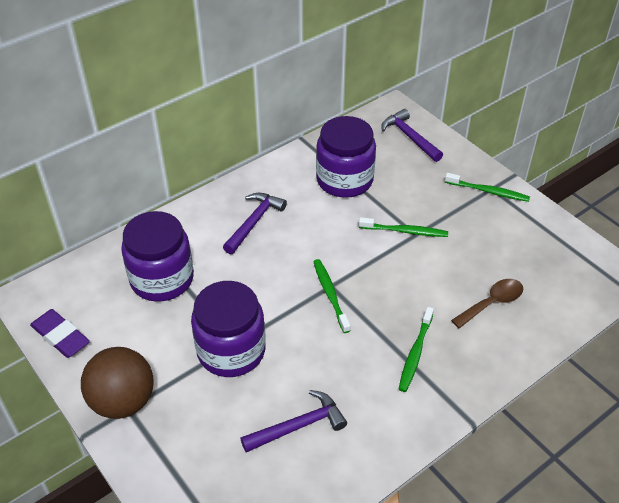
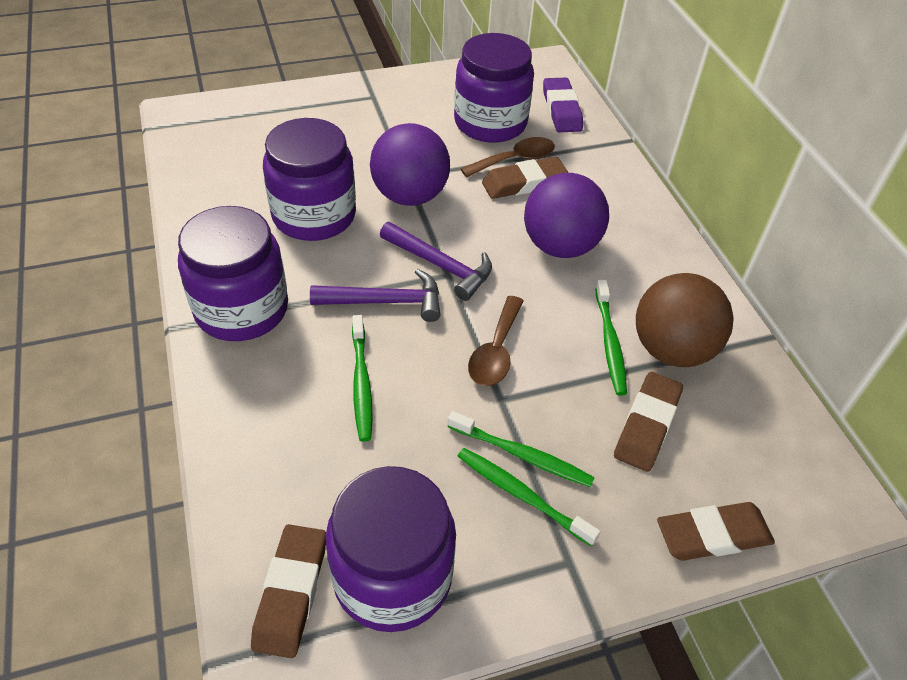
brown eraser: 0 -> 4
brown spoon: 1 -> 2
purple ball: 0 -> 2
purple hammer: 3 -> 2
purple jar: 3 -> 4

